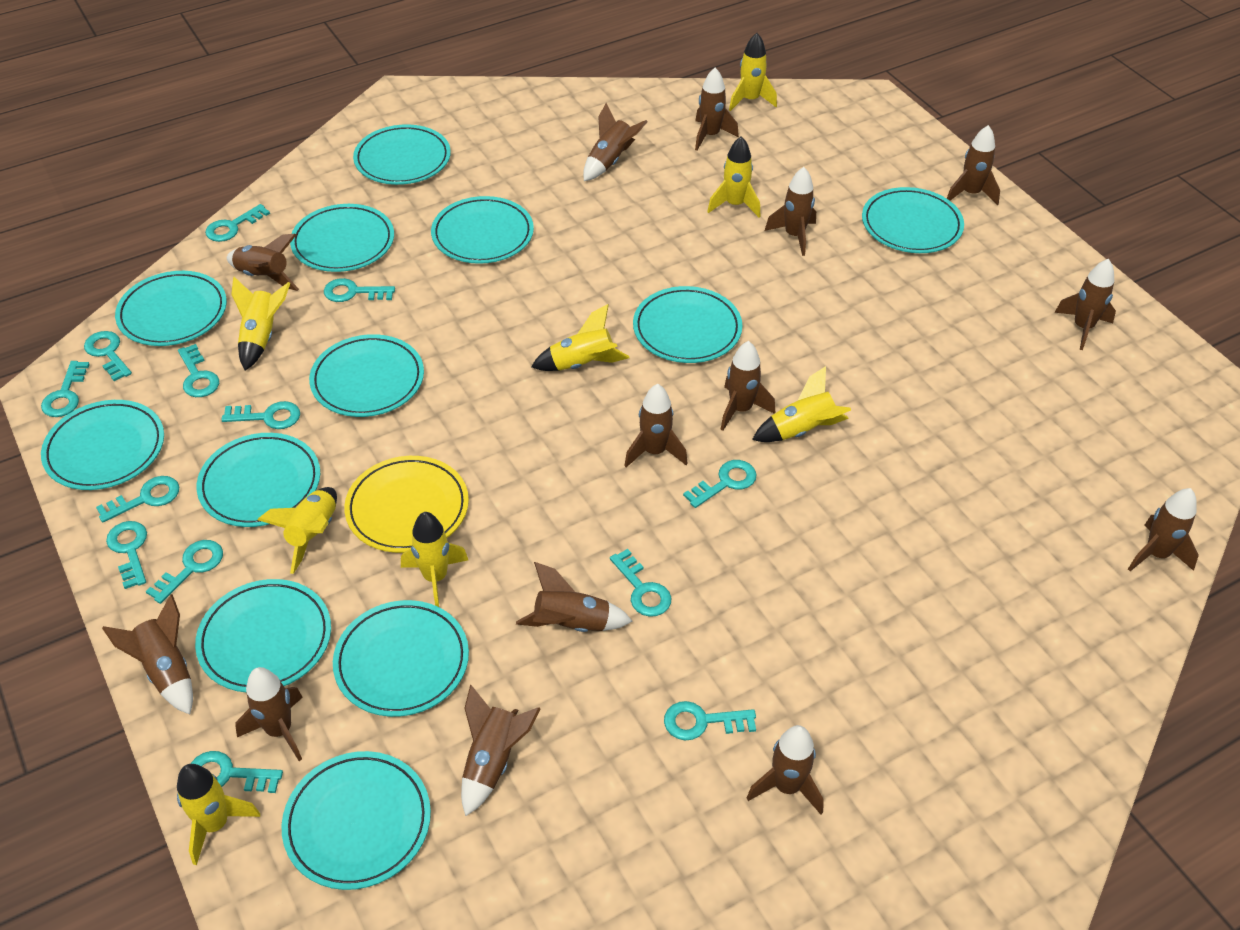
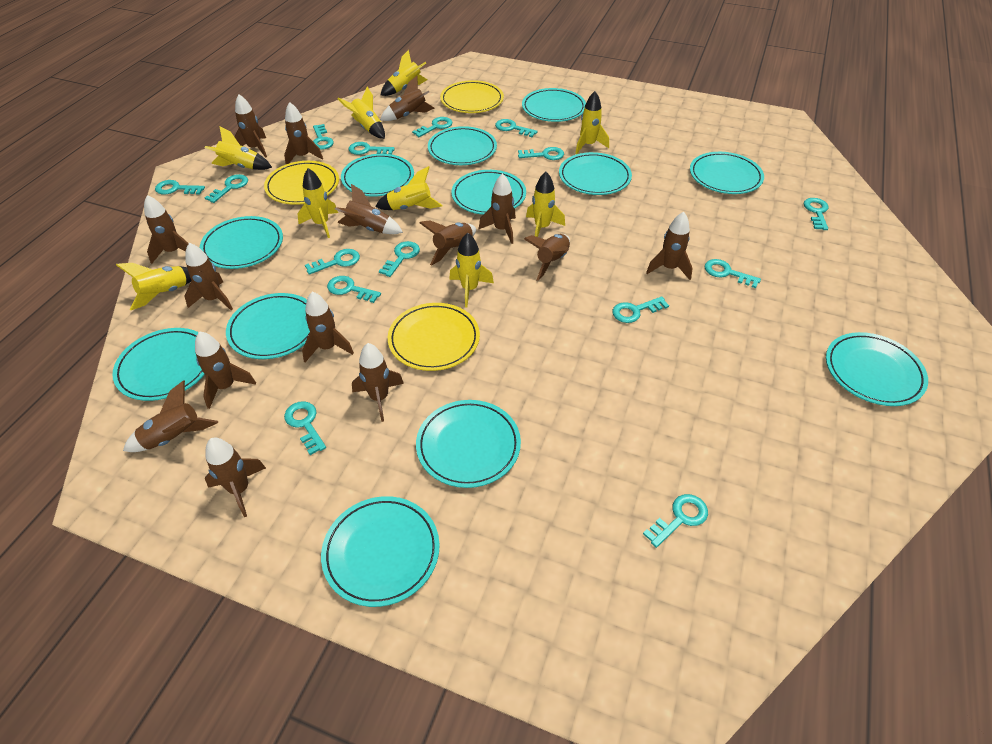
brown rocket: 14 -> 15
turquoise key: 13 -> 15
yellow plate: 1 -> 3
yellow rocket: 8 -> 9

